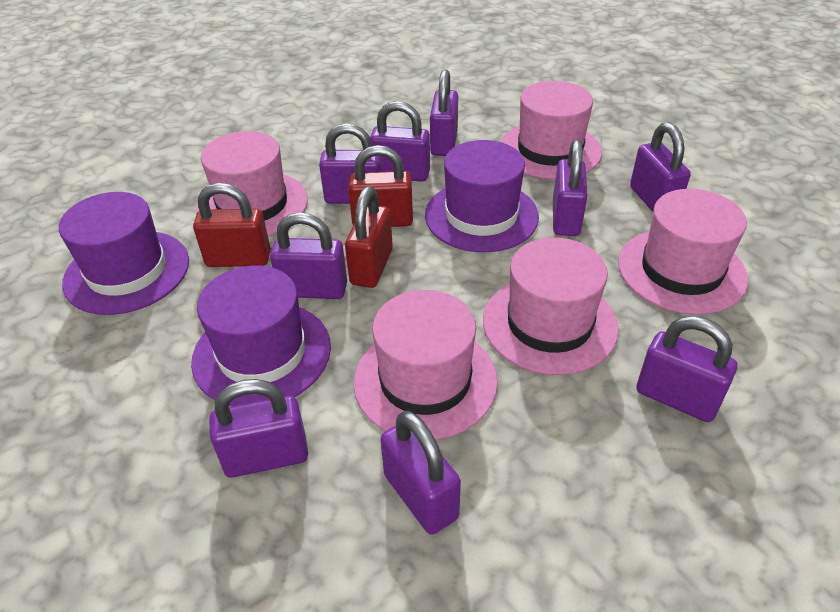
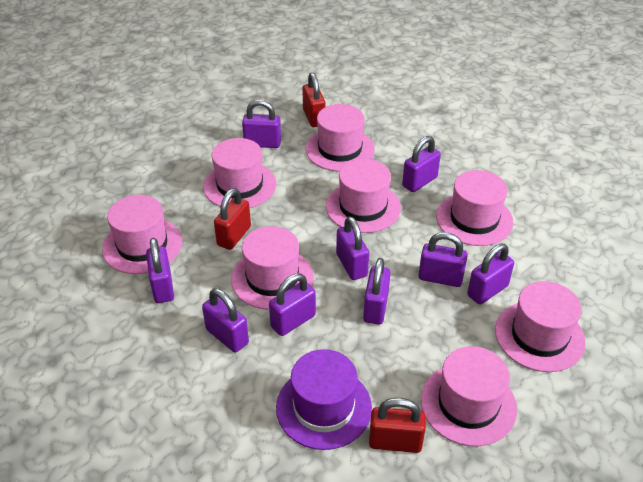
pink hat: 5 -> 8
purple hat: 3 -> 1

